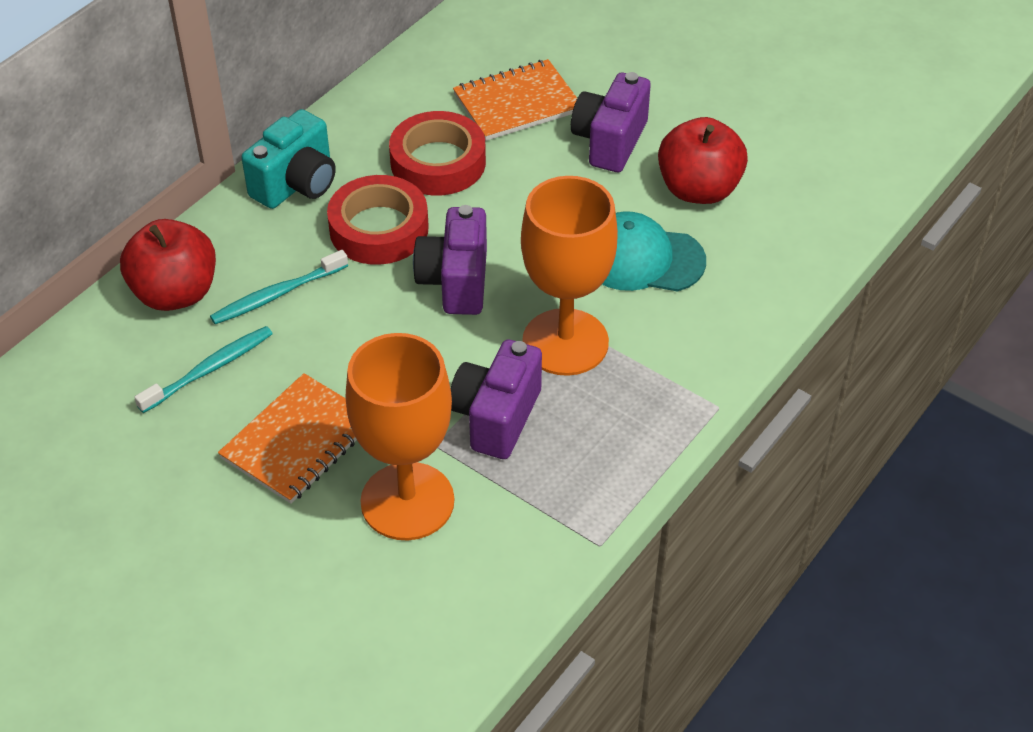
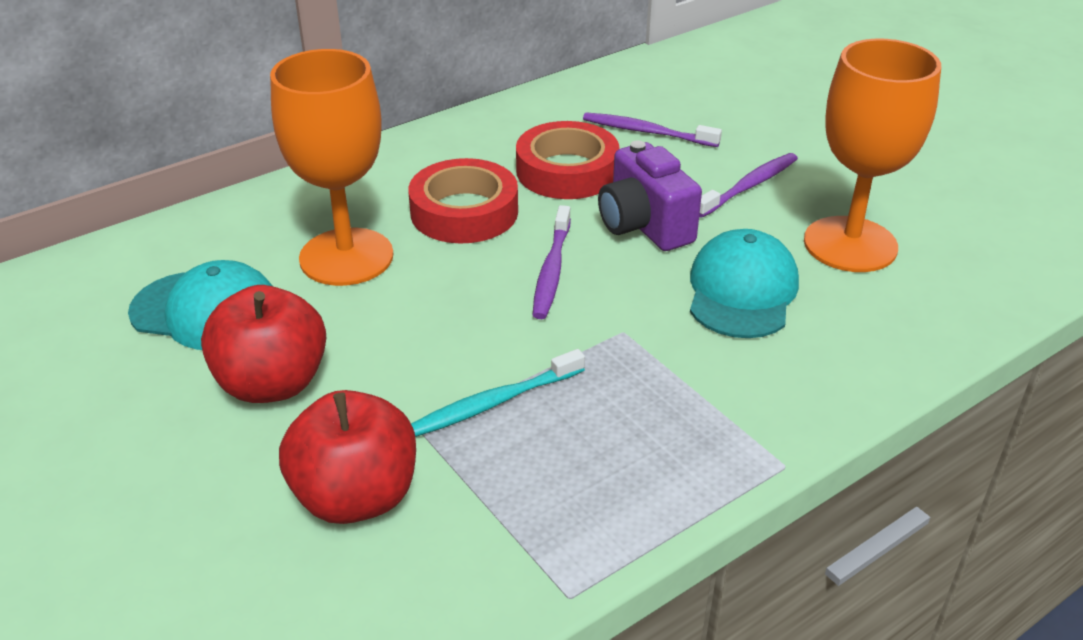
orange notebook: 2 -> 0
purple camera: 3 -> 1
purple toothbrush: 0 -> 3
turquoise camera: 1 -> 0
turquoise cap: 1 -> 2
turquoise toothbrush: 2 -> 1

